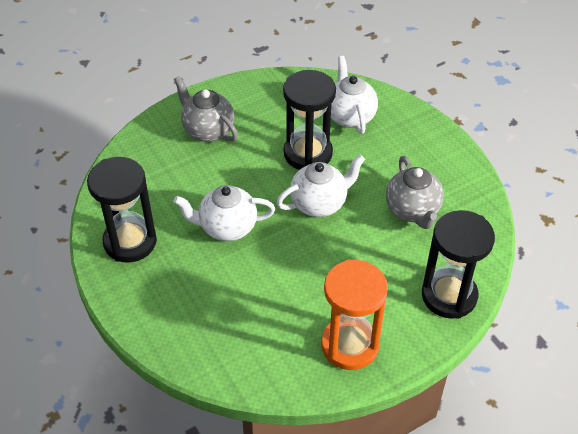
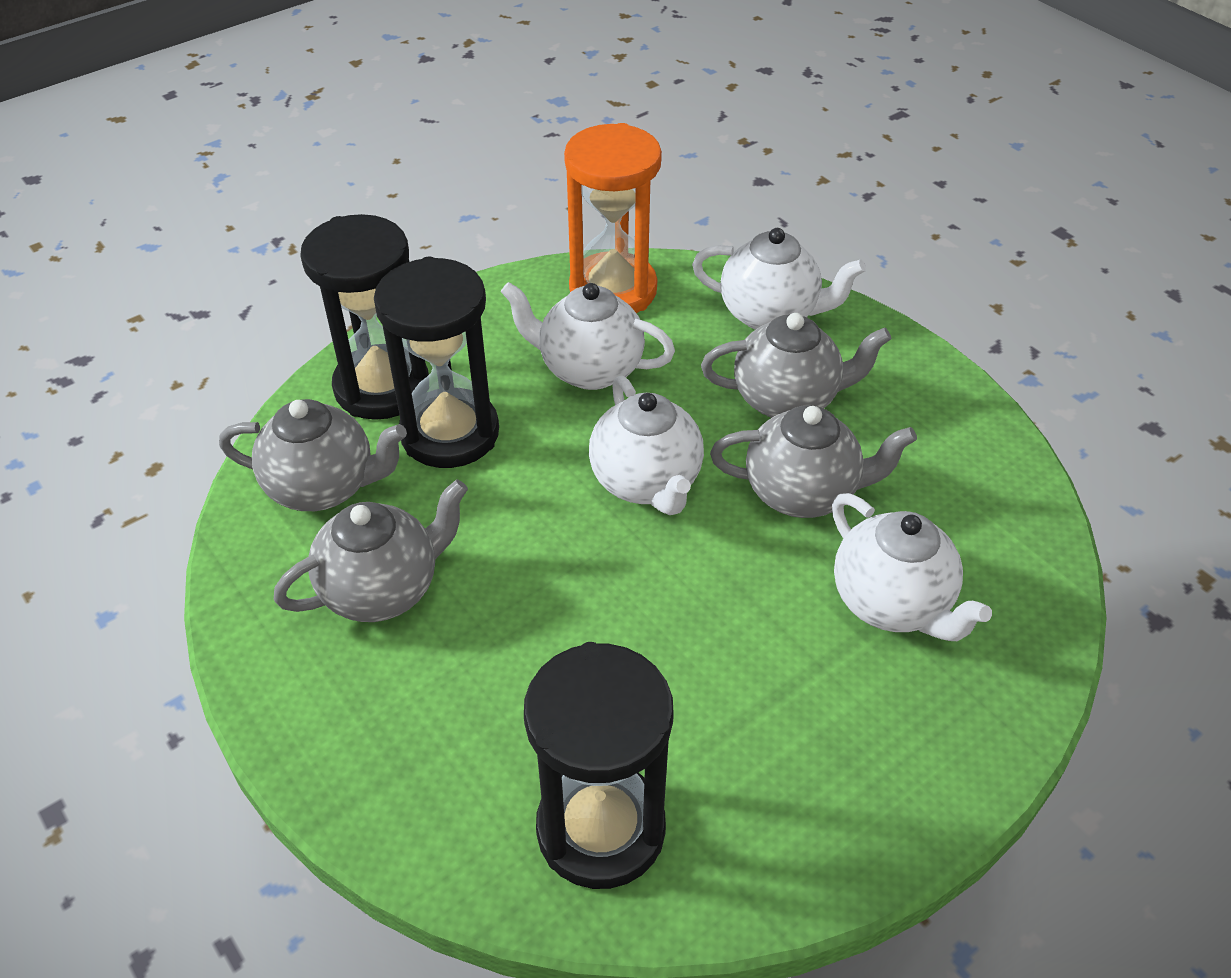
grey teapot: 2 -> 4
white teapot: 3 -> 4

